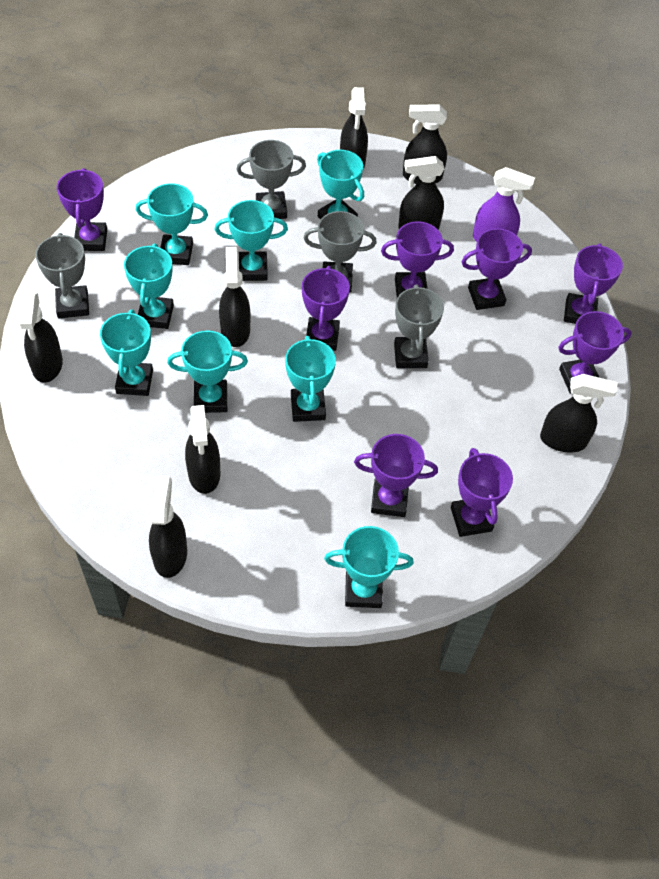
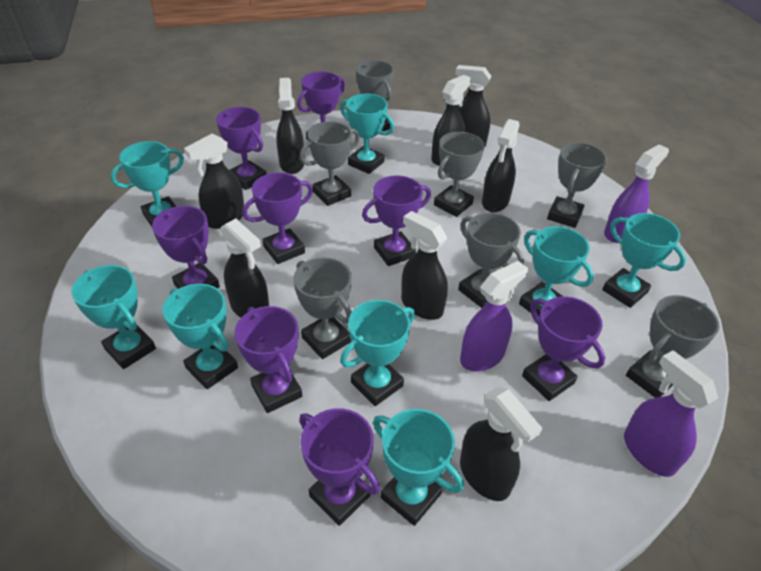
grey trophy: 4 -> 7
purple spray bottle: 1 -> 3

